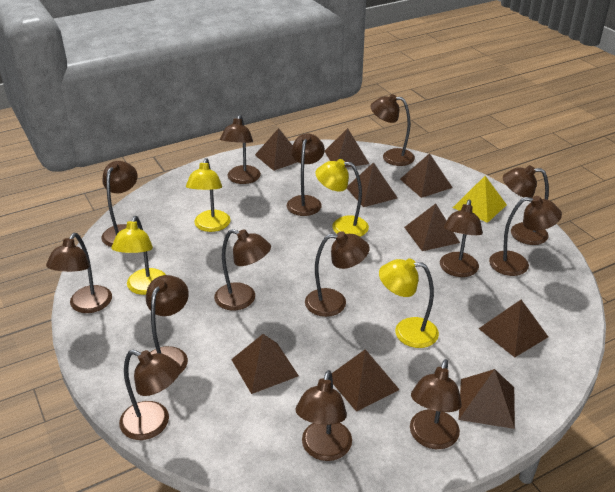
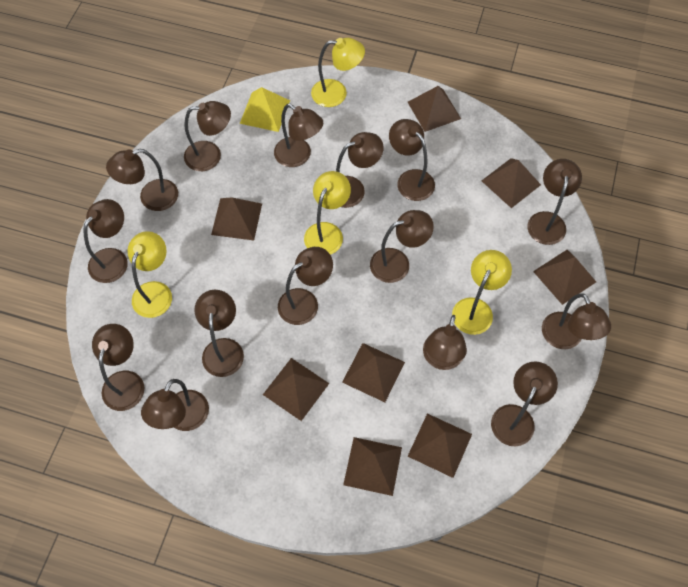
brown lamp: 14 -> 15
brown pyramid: 9 -> 8

